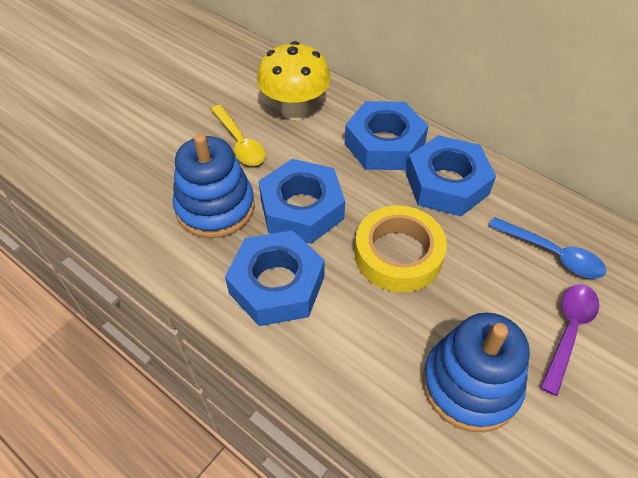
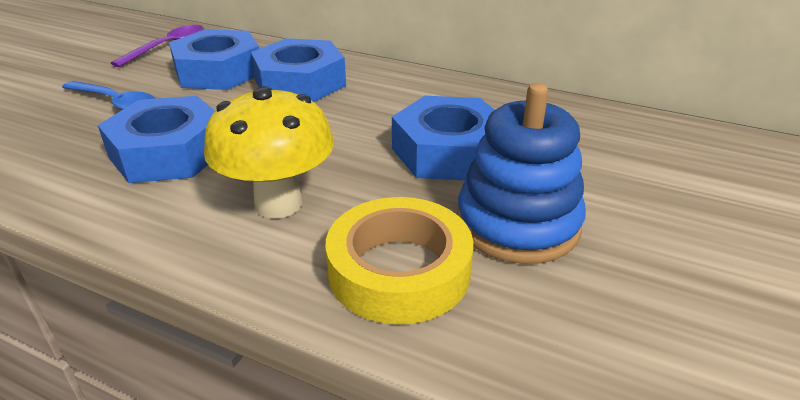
blue stacking toy: 2 -> 1
yellow spoon: 1 -> 0

